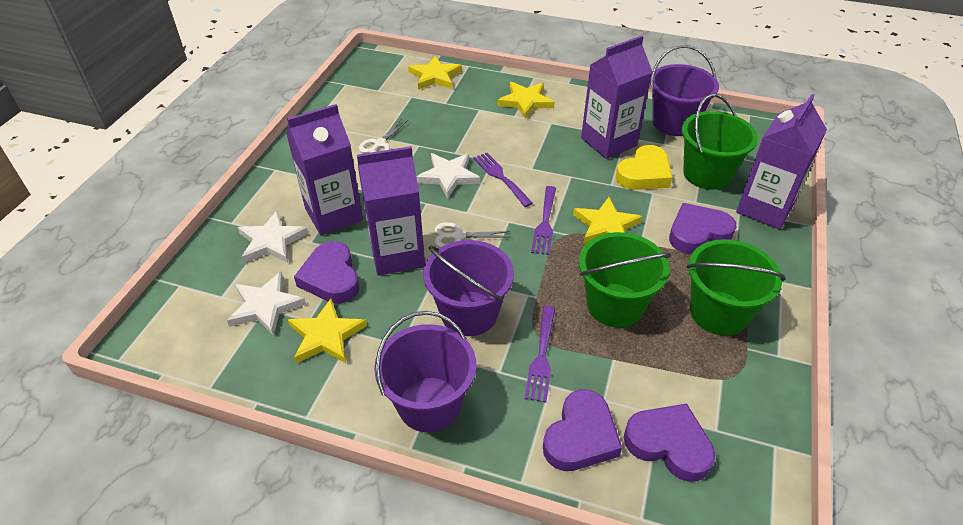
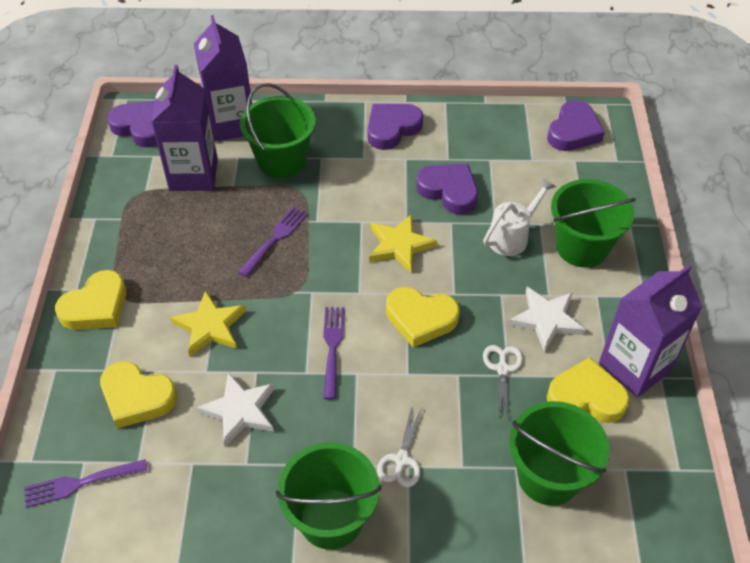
green bucket: 3 -> 4
purple bucket: 3 -> 0
purple carton: 4 -> 3
white star: 3 -> 2
white watering can: 0 -> 1
yellow heart: 1 -> 4
yellow star: 4 -> 2

